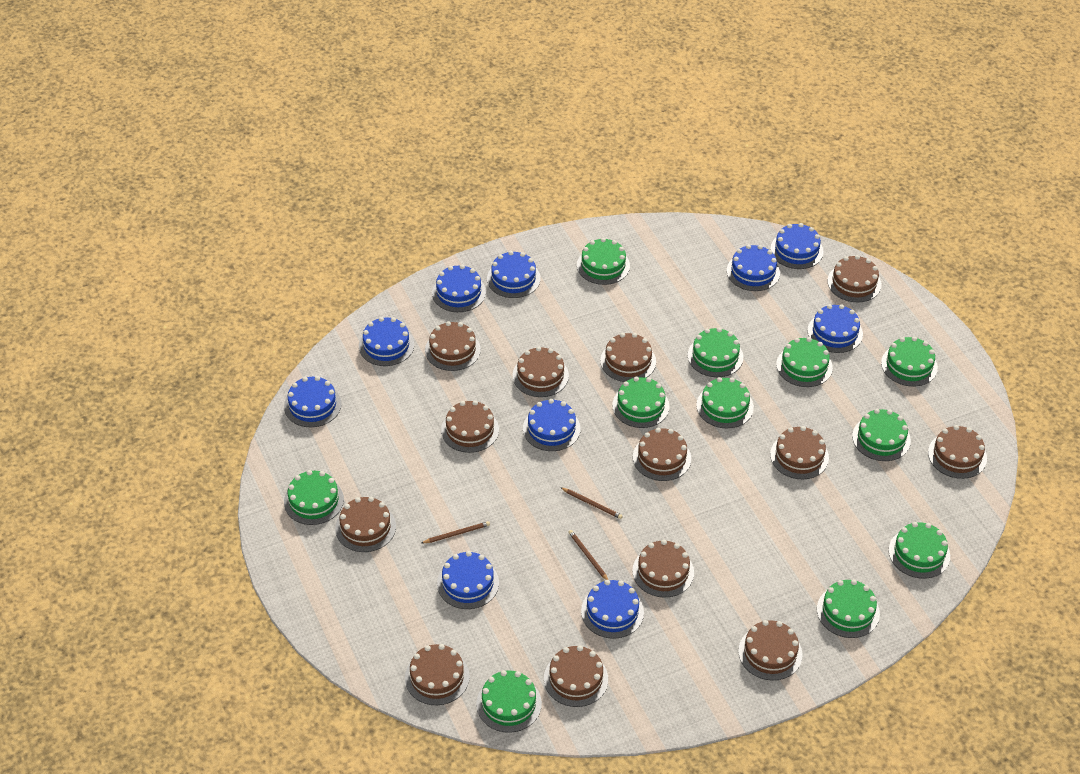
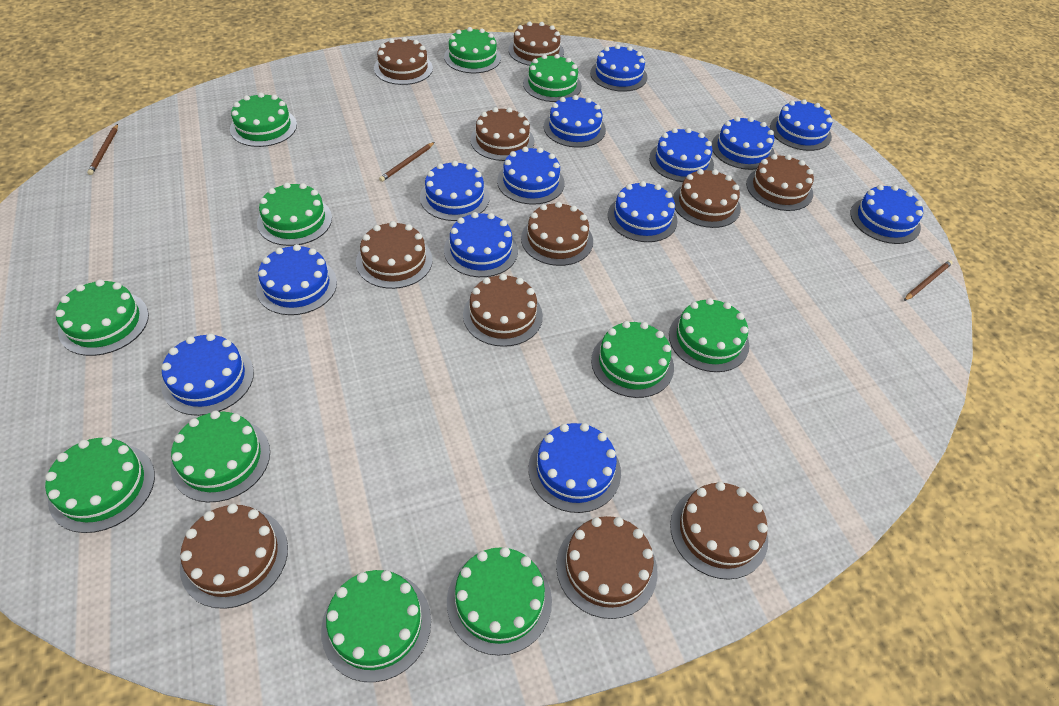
blue cake: 10 -> 13
brown cake: 13 -> 11

